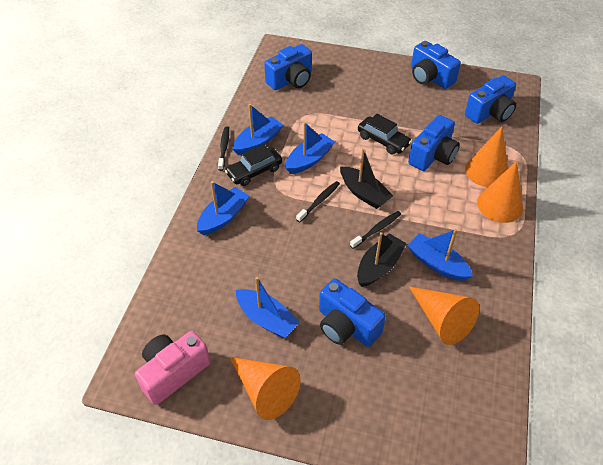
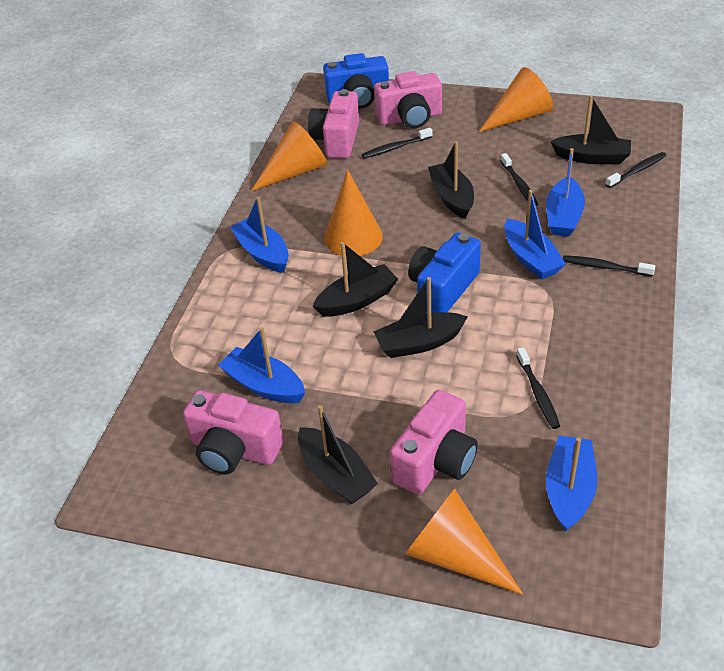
black boat: 2 -> 5
black car: 2 -> 0
black toothbrush: 3 -> 5
blue camera: 5 -> 2
pink camera: 1 -> 4

